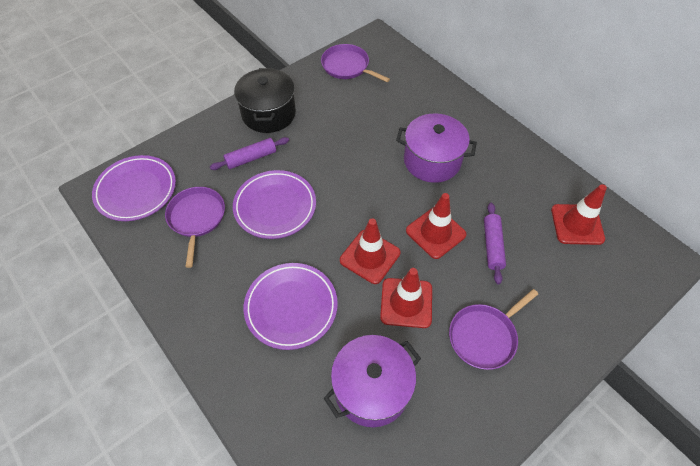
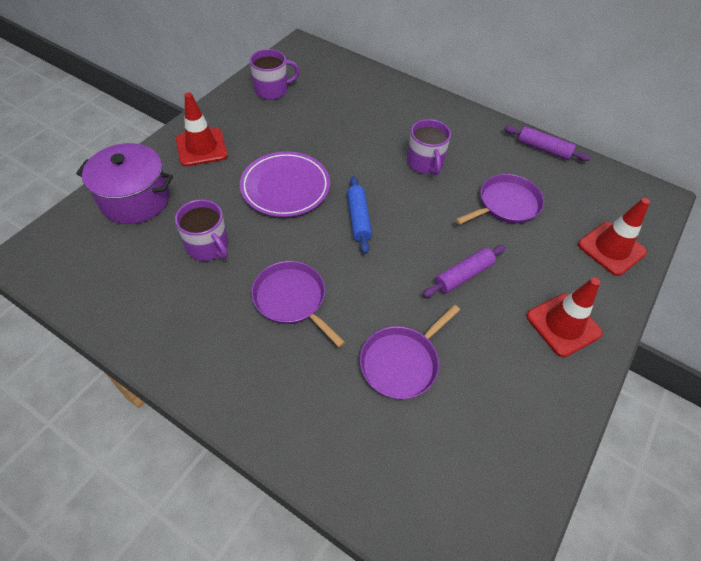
black pot: 1 -> 0
blue rolling pin: 0 -> 1
purple mug: 0 -> 3
purple plate: 3 -> 1
purple pot: 2 -> 1
red traffic cone: 4 -> 3

